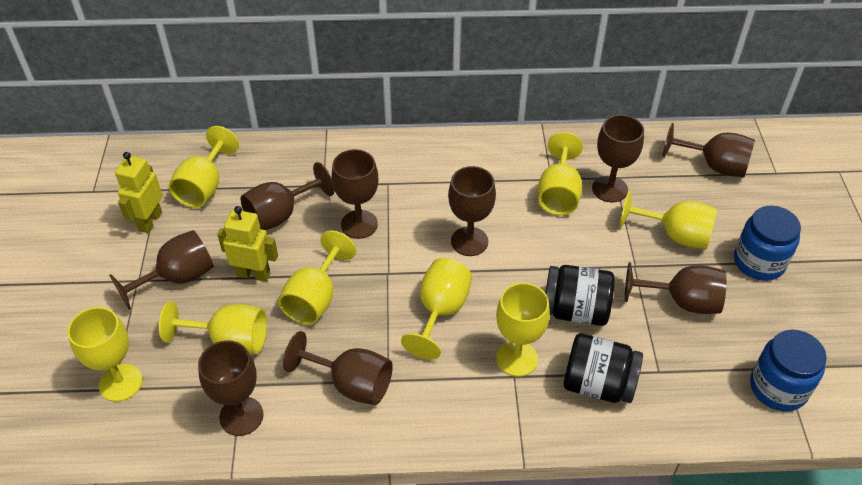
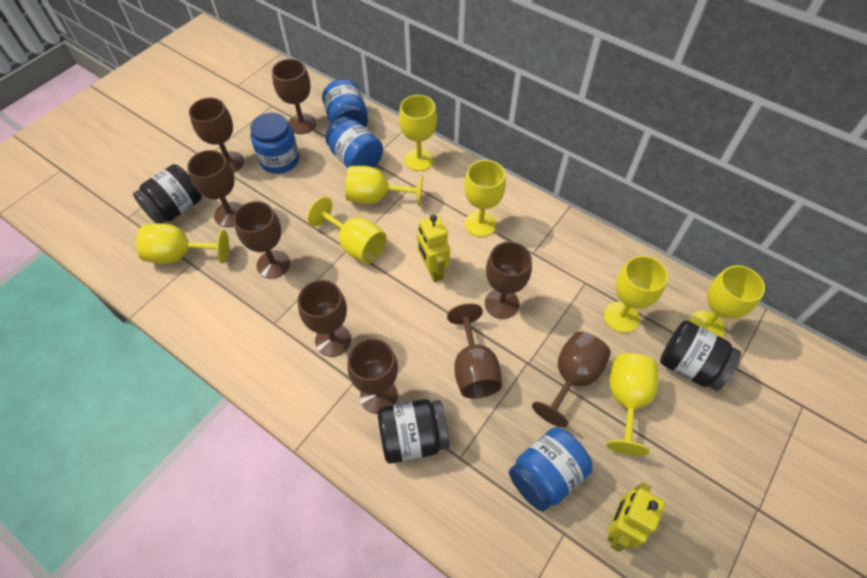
black jar: 2 -> 3
blue jar: 2 -> 4

